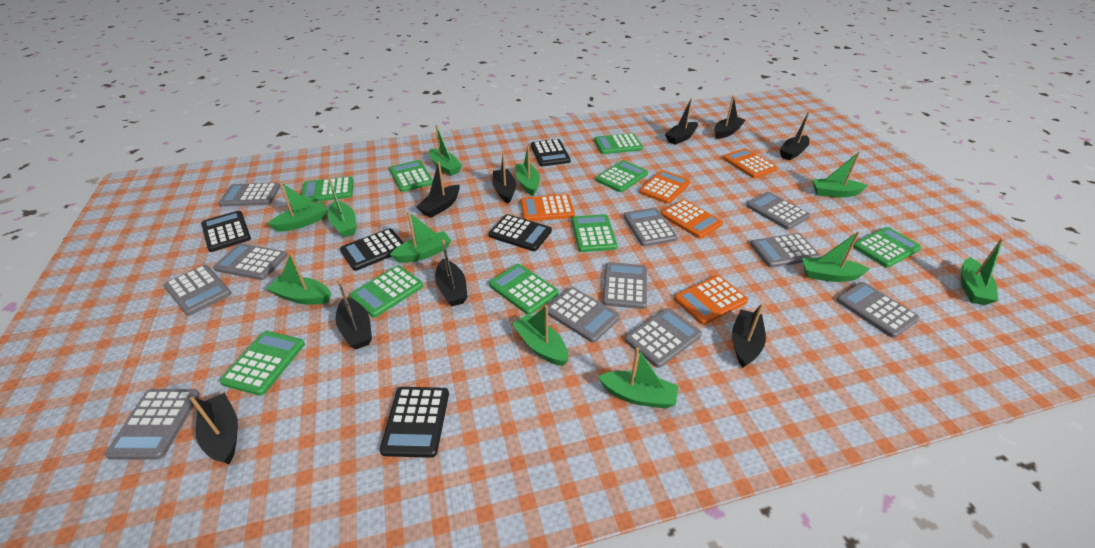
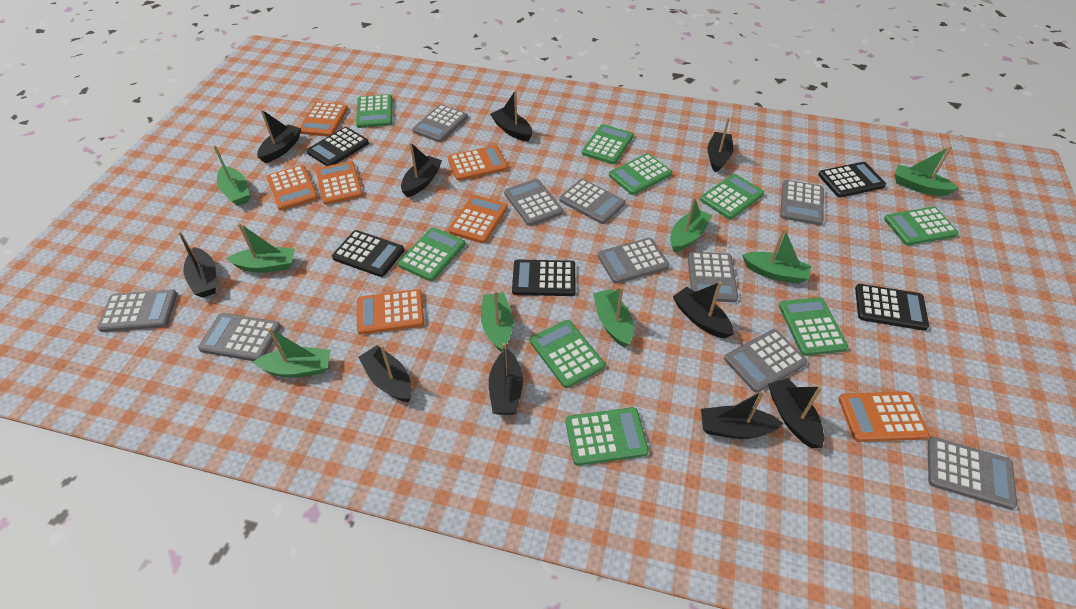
black boat: 9 -> 10
green boat: 11 -> 8
grey calculator: 11 -> 10
orange calculator: 5 -> 7

